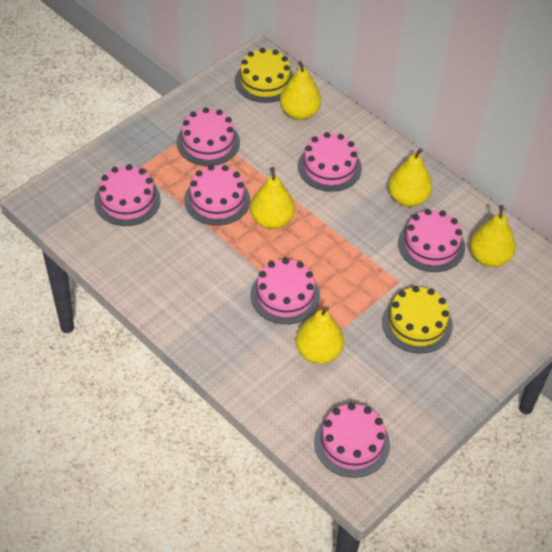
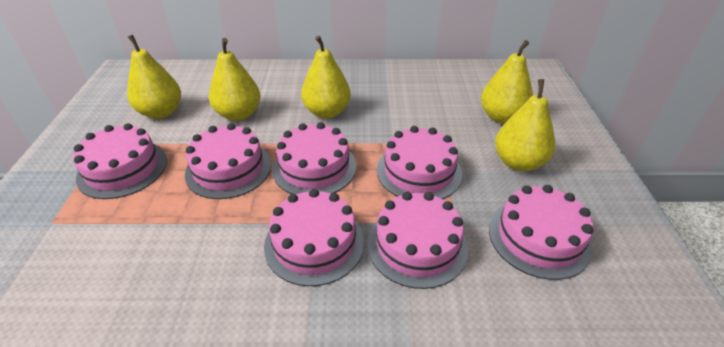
yellow cake: 2 -> 0

